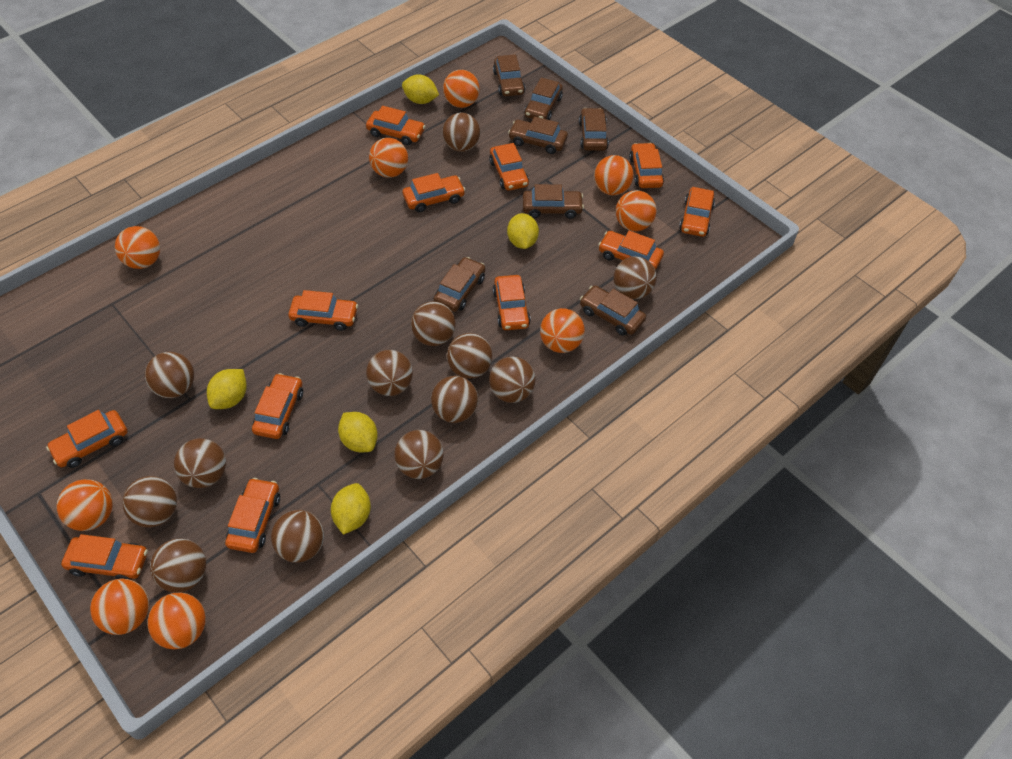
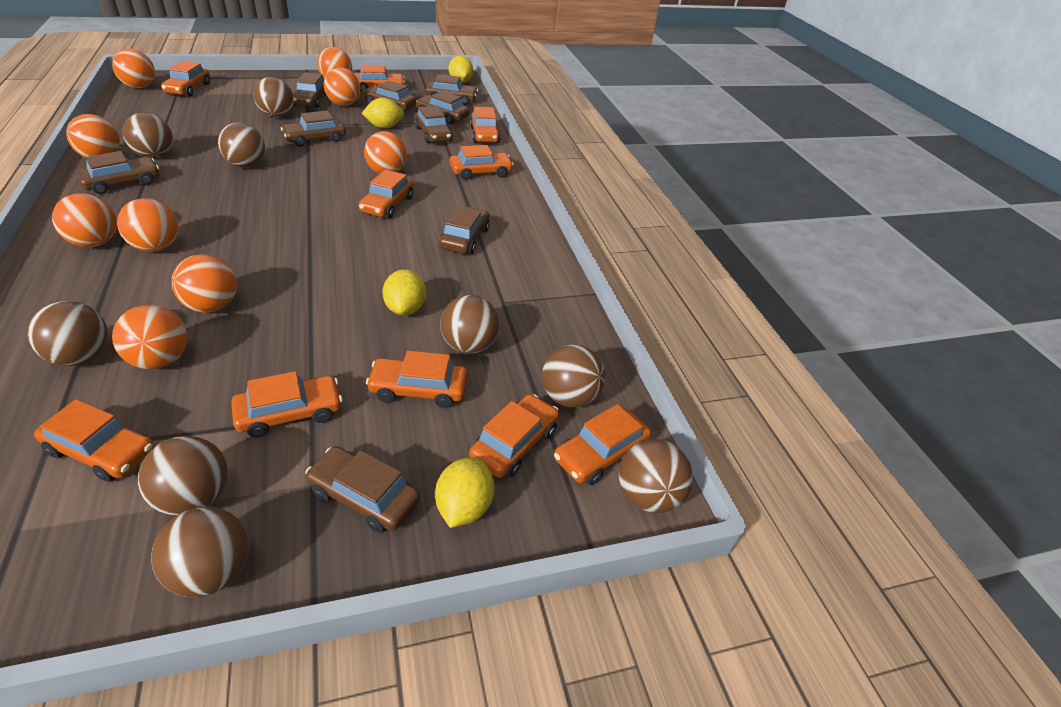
brown ball: 13 -> 9
brown car: 7 -> 9
orange car: 12 -> 10
yellow lemon: 5 -> 4

